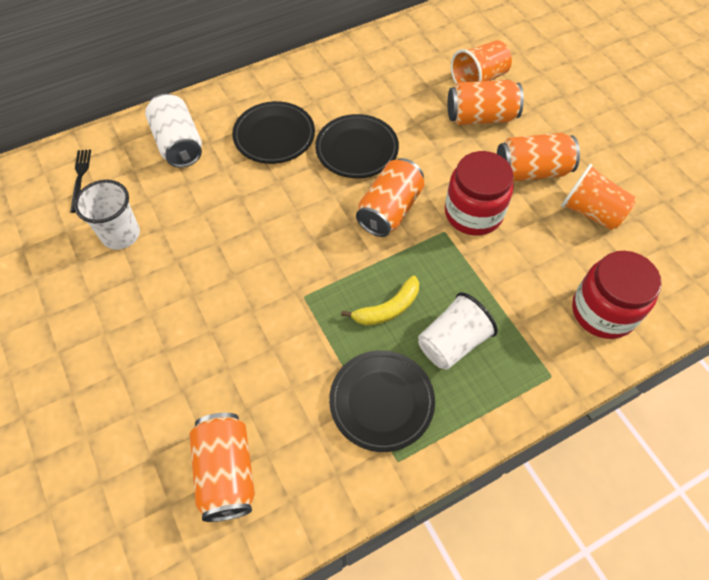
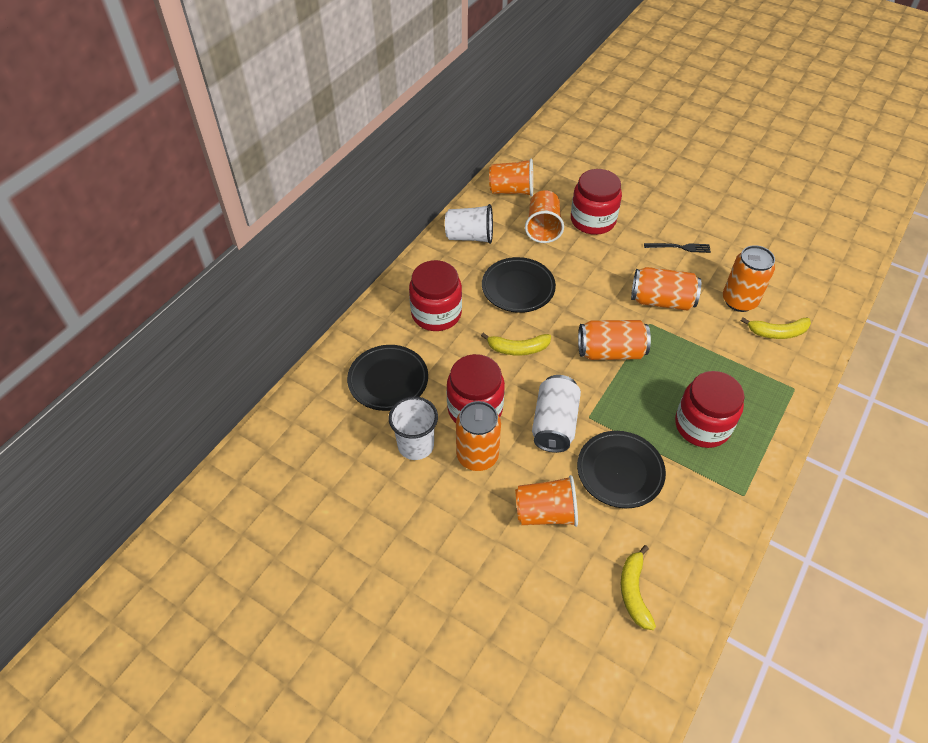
orange cup: 2 -> 3
red jar: 2 -> 4
yellow banana: 1 -> 3

